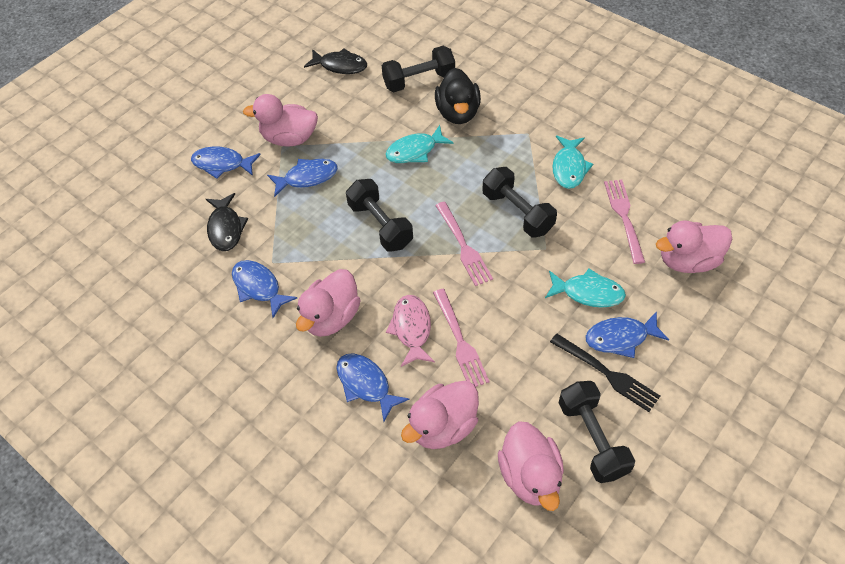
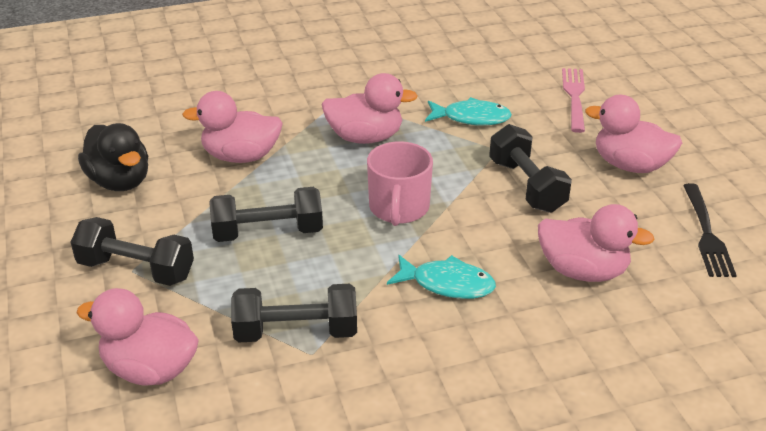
black fish: 2 -> 0
blue fish: 5 -> 0
pink fish: 1 -> 0
pink fork: 3 -> 1
pink mug: 0 -> 1
turquoise fish: 3 -> 2

